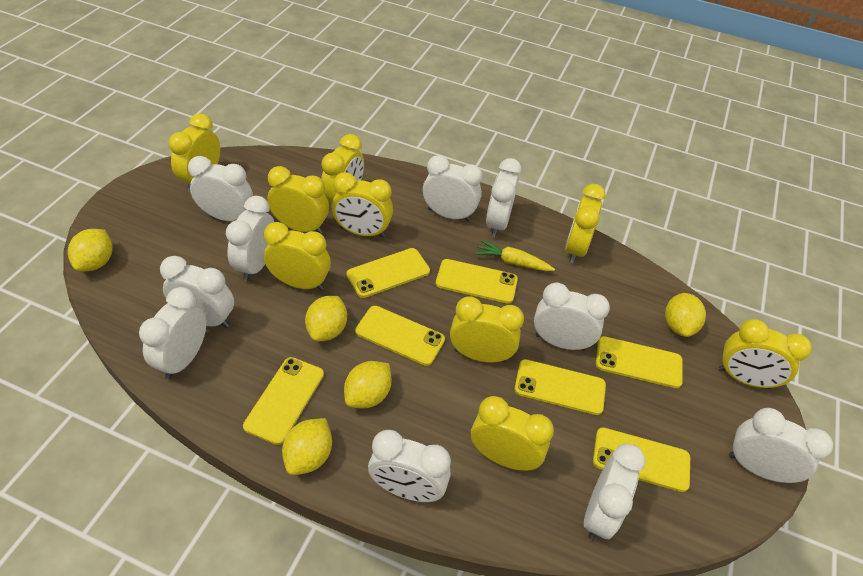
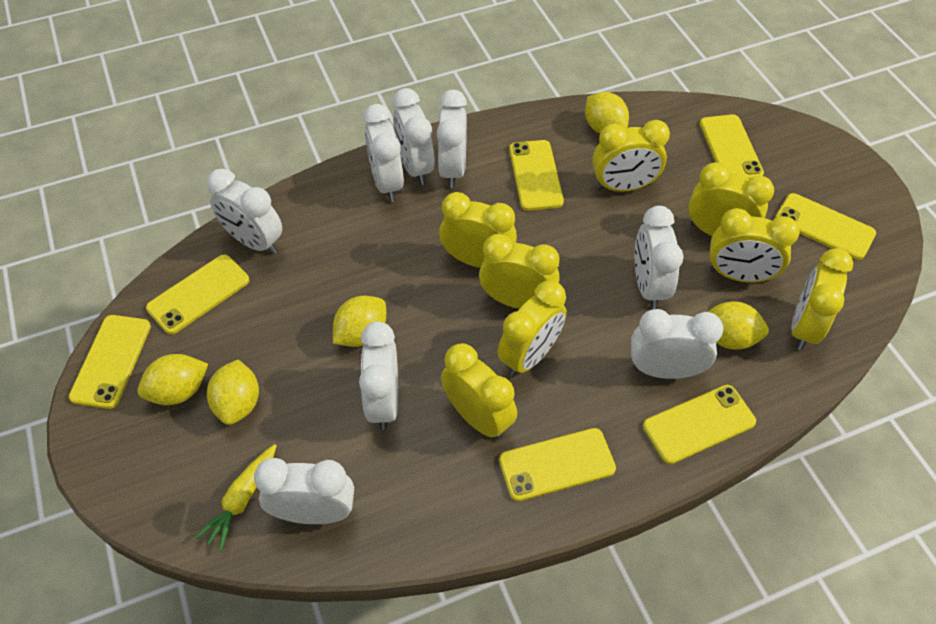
white clock: 10 -> 8
yellow clock: 9 -> 8

